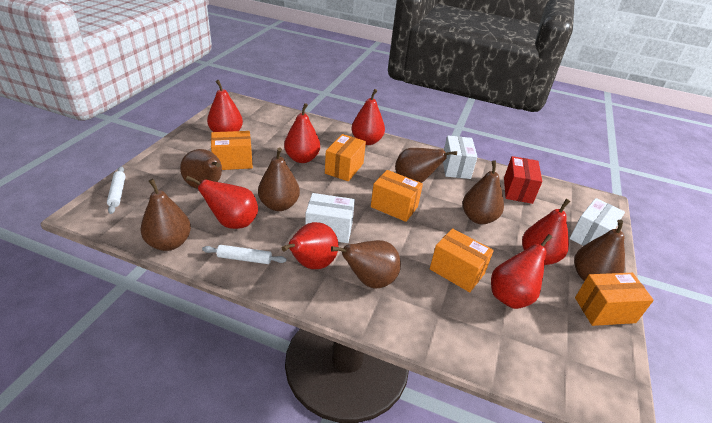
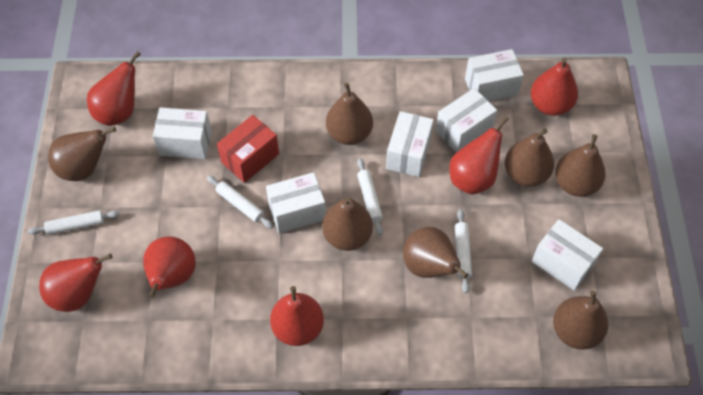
orange box: 5 -> 0
red pear: 7 -> 6
white box: 3 -> 6
white rolling pin: 2 -> 4

